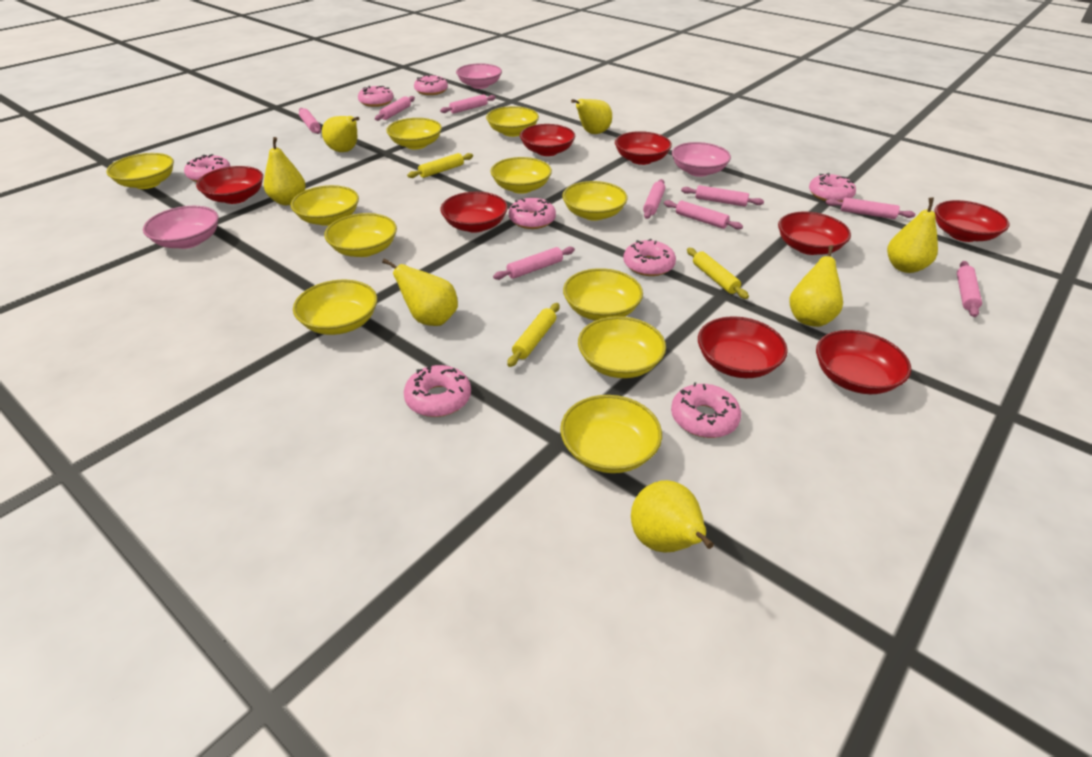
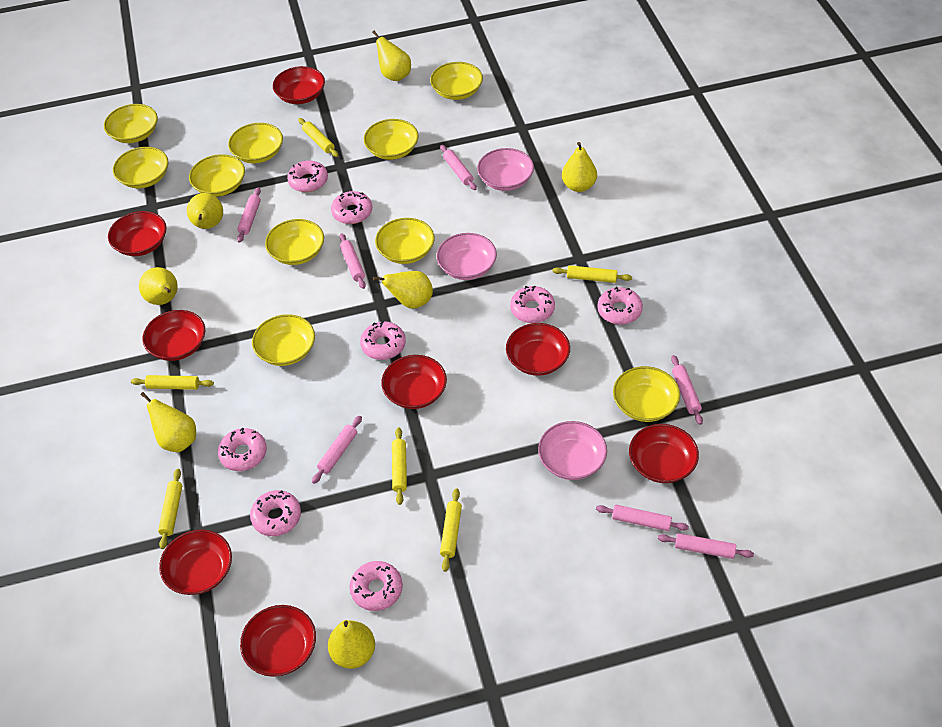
pink rolling pin: 9 -> 7
yellow bowl: 11 -> 10
yellow rolling pin: 3 -> 6

